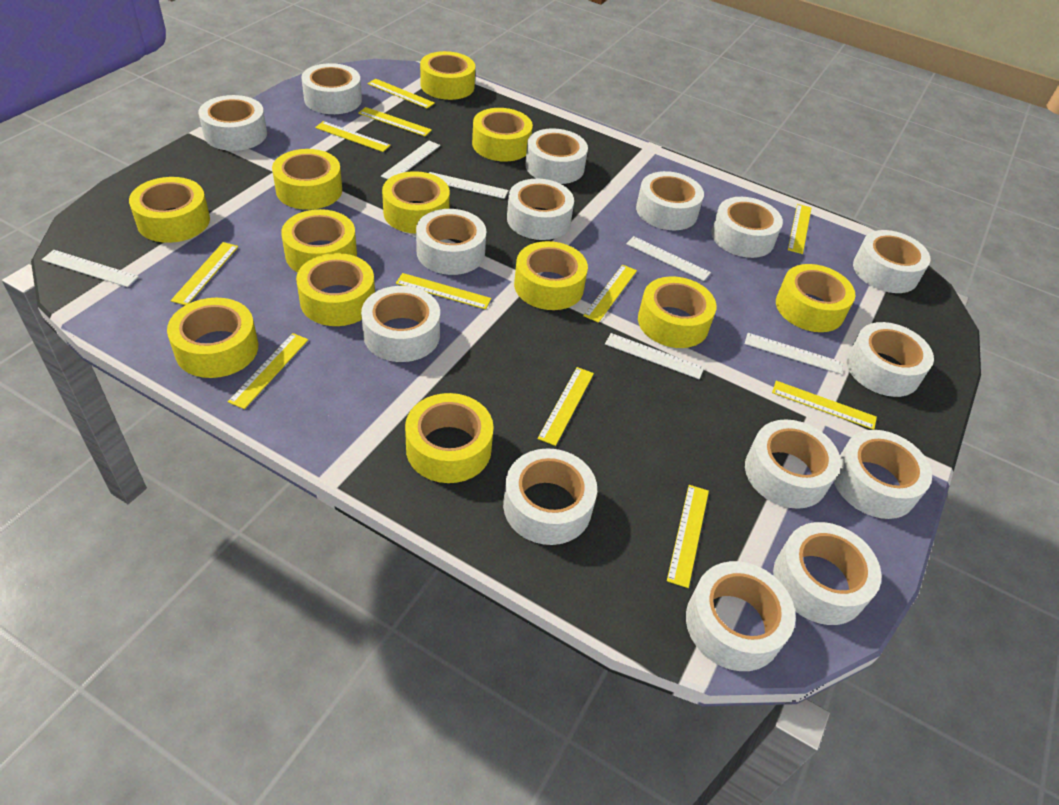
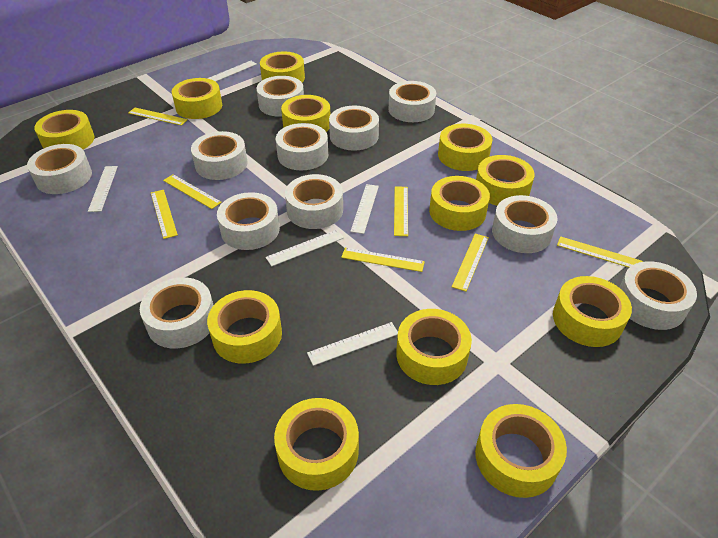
white ruler: 6 -> 5
white tape: 15 -> 11
yellow ruler: 11 -> 7

